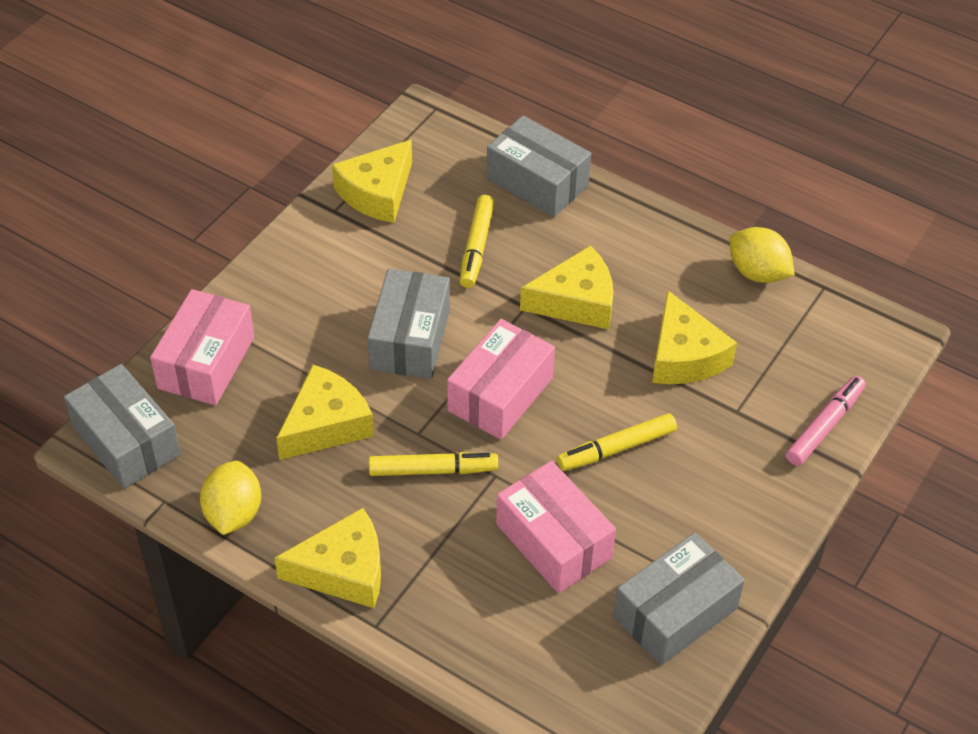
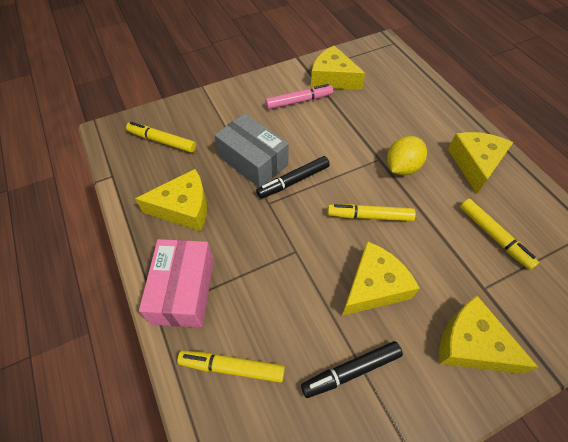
black marker: 0 -> 2
grey box: 4 -> 1
pink box: 3 -> 1
yellow lemon: 2 -> 1
yellow marker: 3 -> 4

